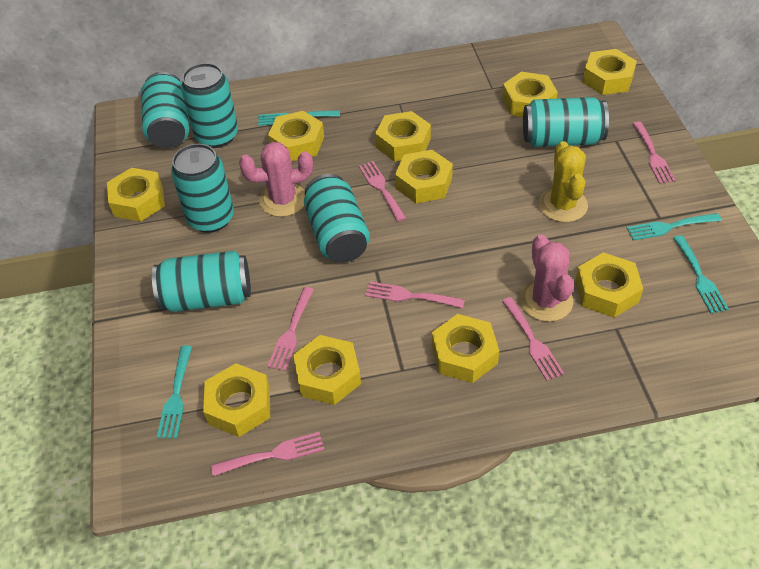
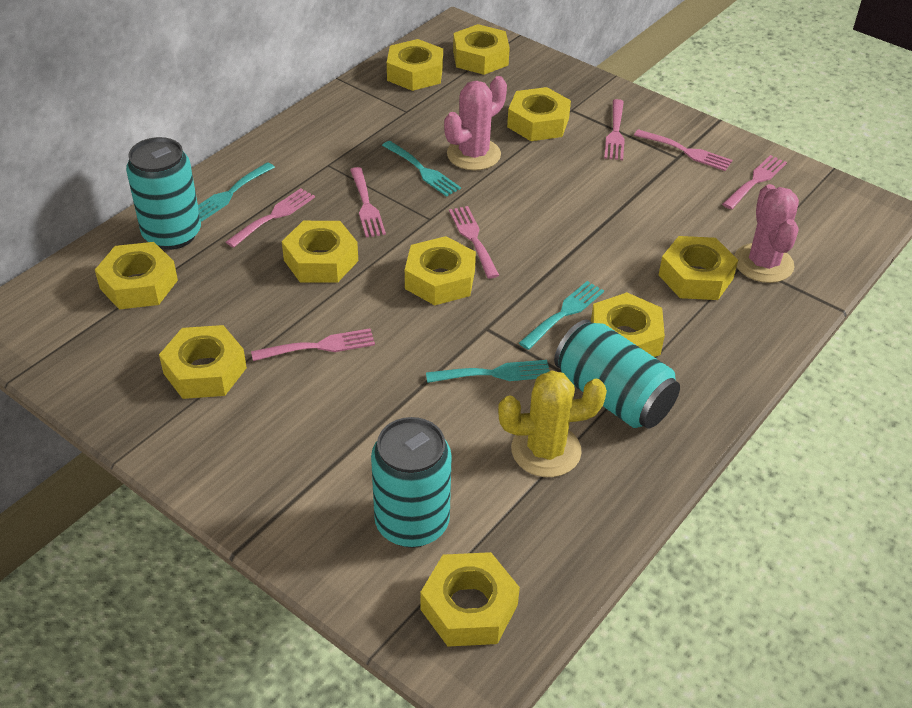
pink fork: 6 -> 7
turquoise can: 6 -> 3

